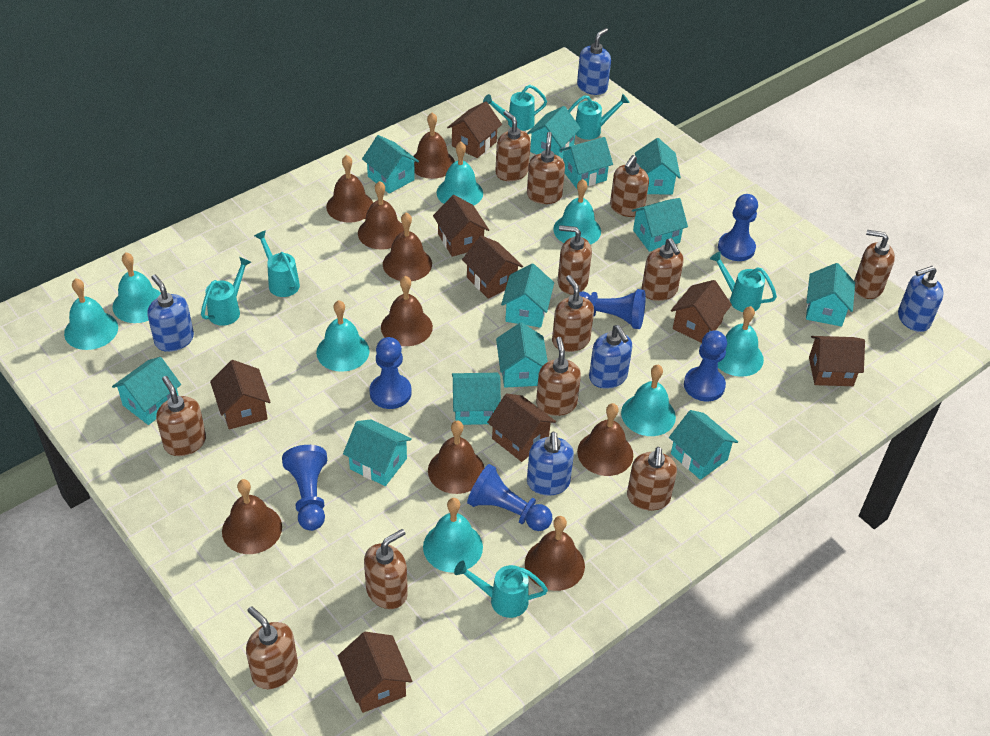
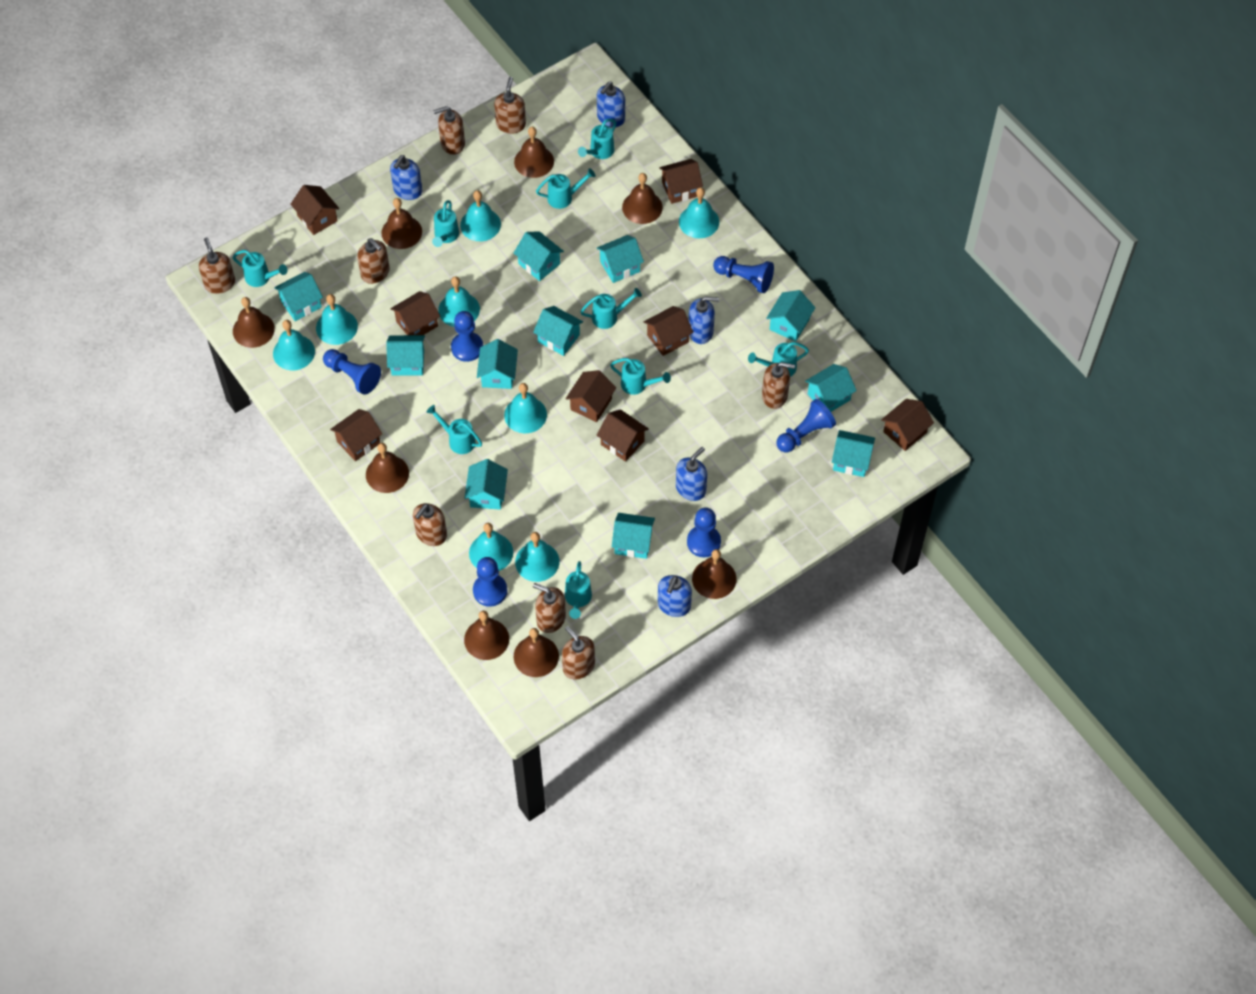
brown bell: 9 -> 8
brown soap dispenser: 12 -> 8
turquoise house: 12 -> 11
turquoise watering can: 6 -> 9

